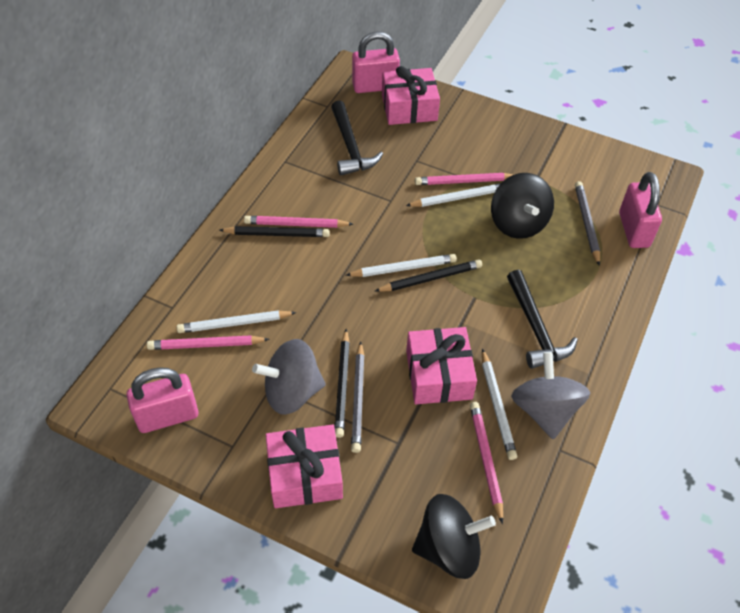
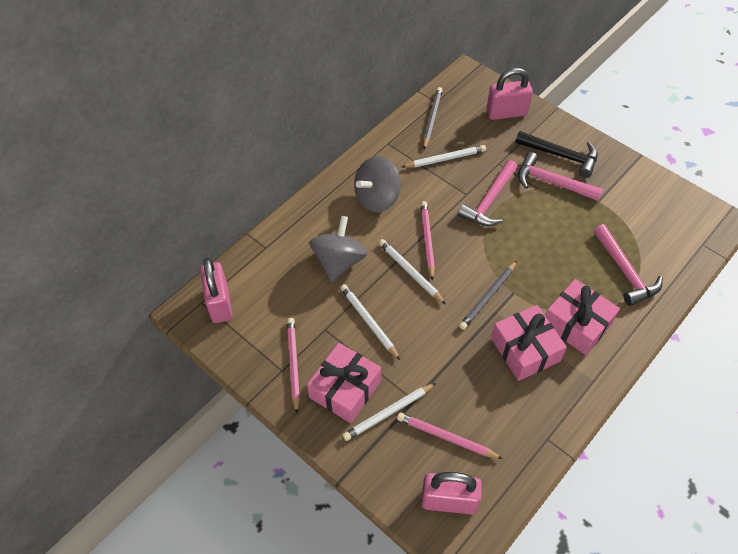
black hammer: 2 -> 1
black pencil: 3 -> 0
black spinning top: 2 -> 0
pink hammer: 0 -> 3
pink pencil: 4 -> 3

